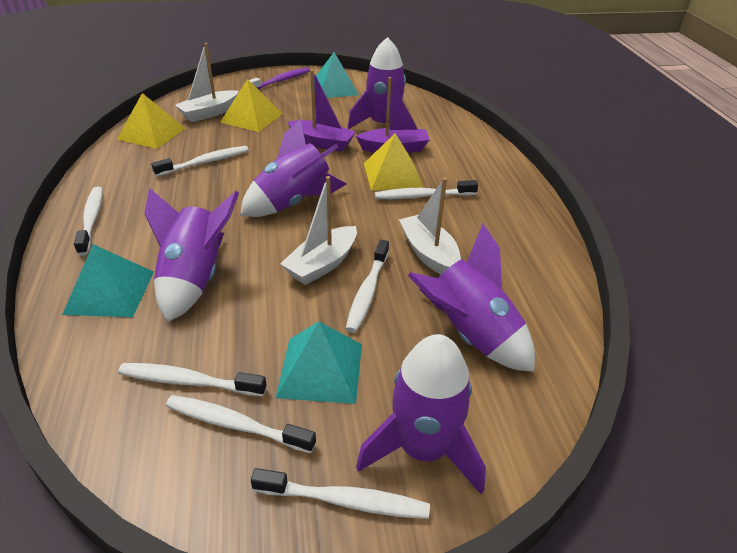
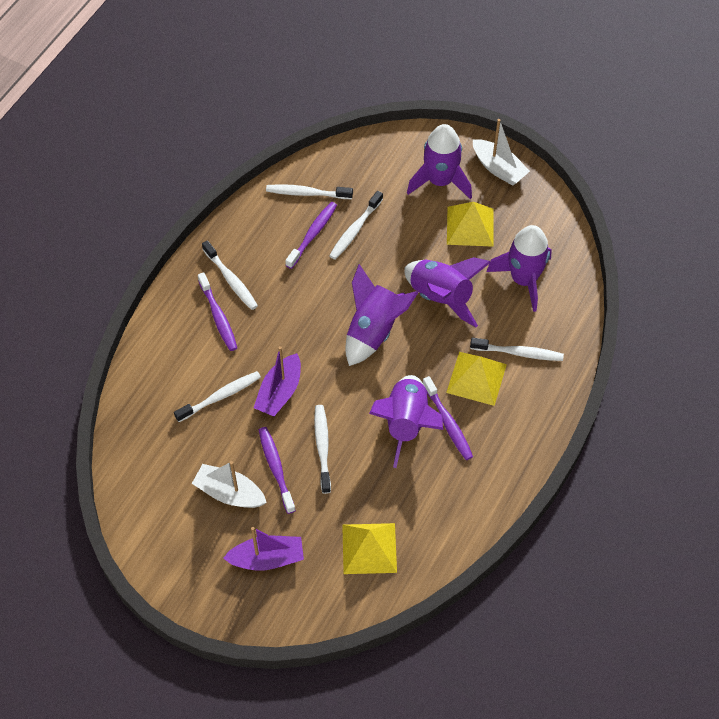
purple toothbrush: 1 -> 4
turquoise pyramid: 3 -> 0
white boat: 3 -> 2
white toothbrush: 7 -> 6

